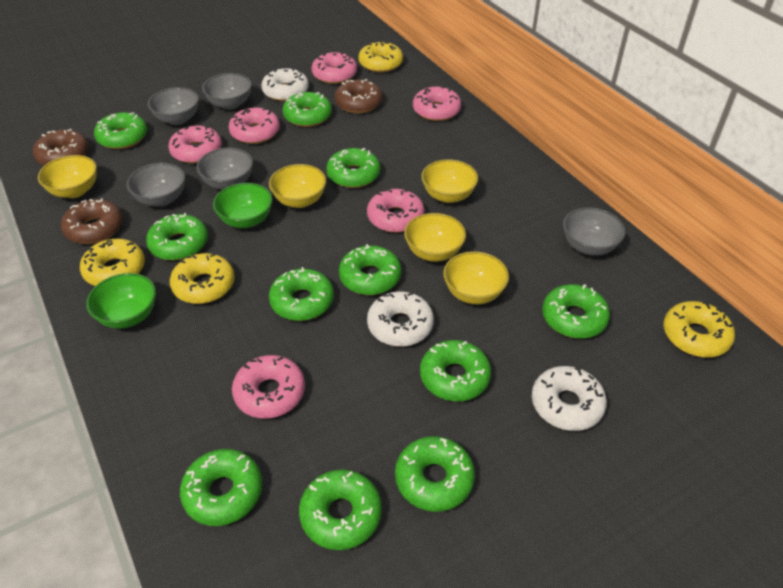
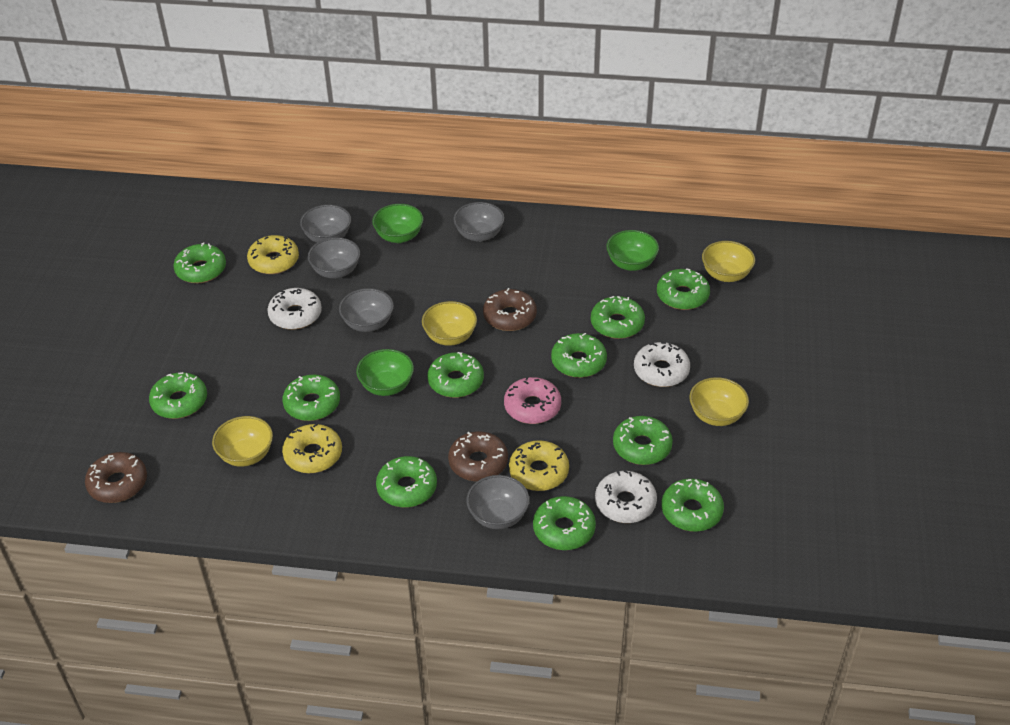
green bowl: 2 -> 3
pink donut: 6 -> 1
yellow bowl: 5 -> 4
yellow donut: 4 -> 3

